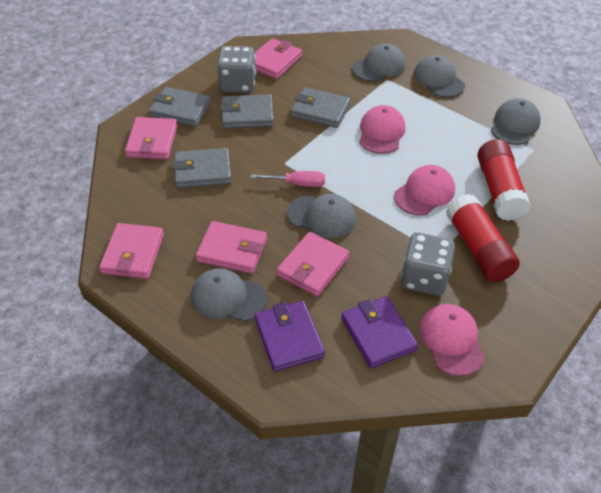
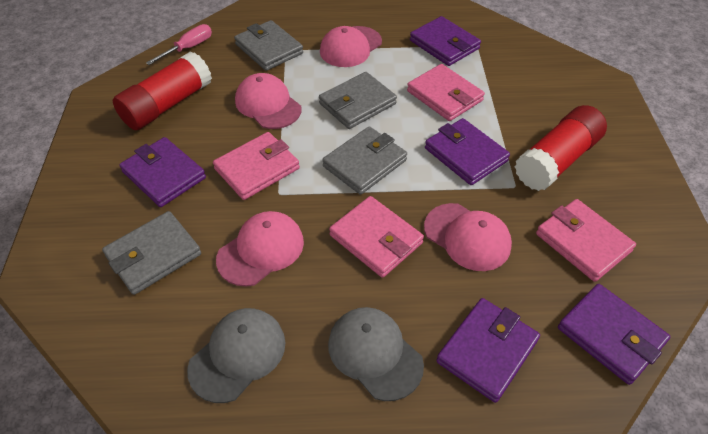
grey cap: 5 -> 2
grey dice: 2 -> 0
pink cap: 3 -> 4
pink wallet: 5 -> 4
purple wallet: 2 -> 5

